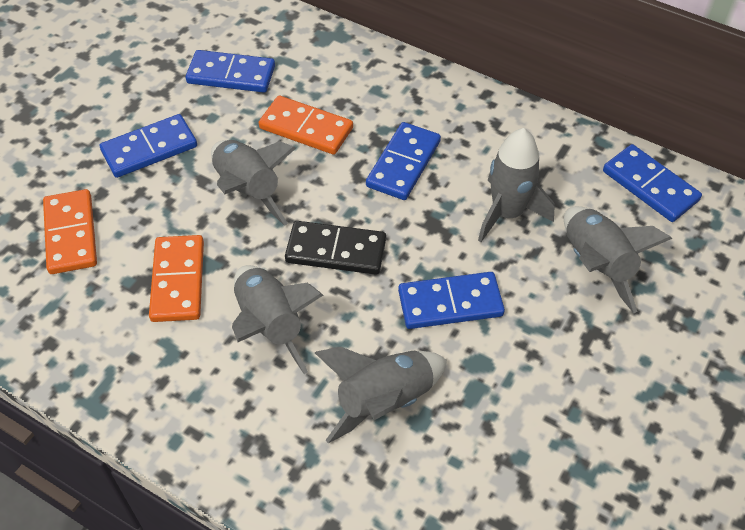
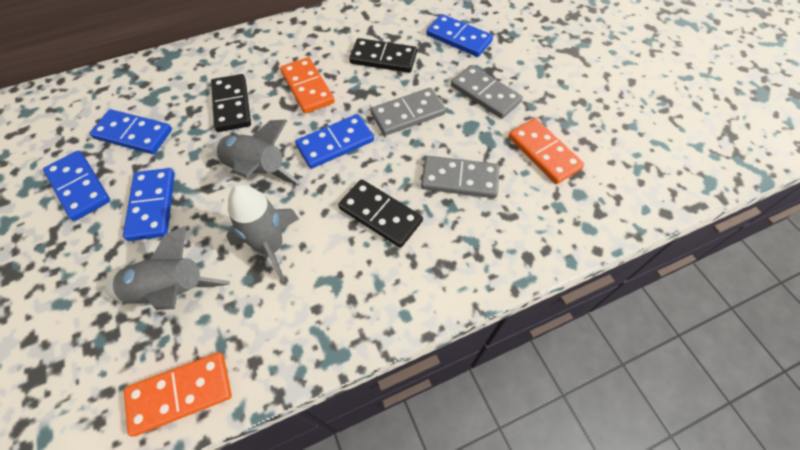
black domino: 1 -> 3
grey domino: 0 -> 3
grey rocket: 5 -> 3

